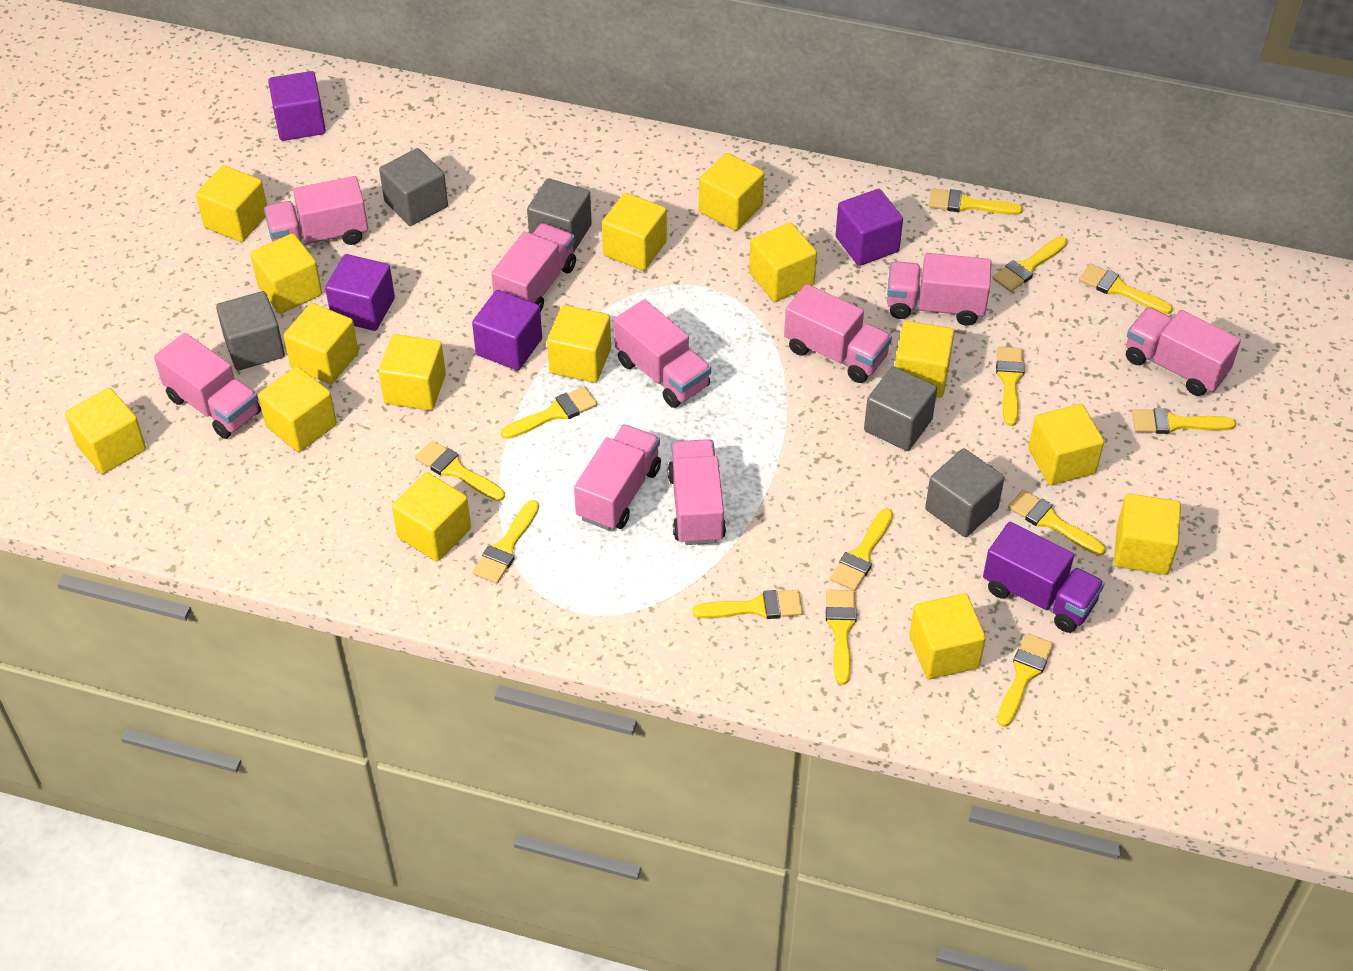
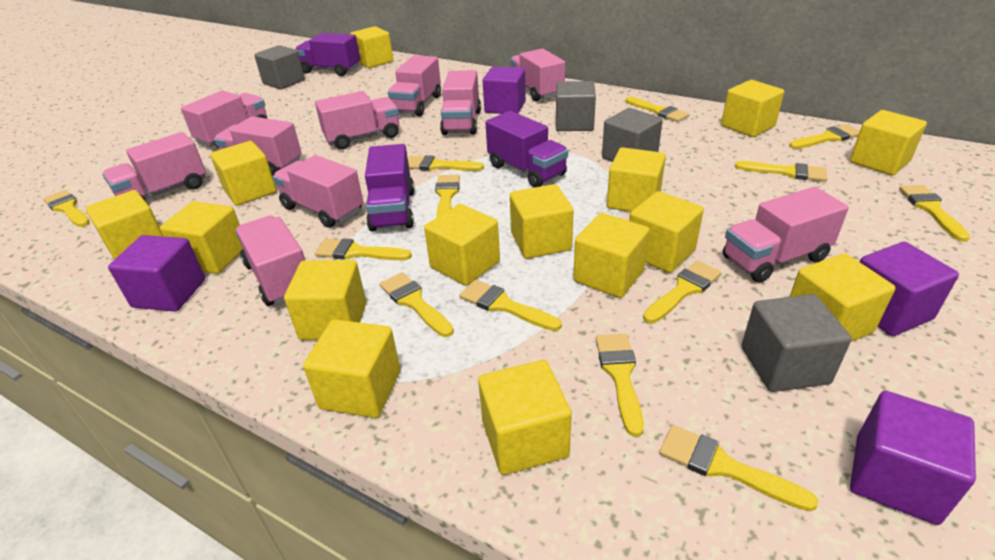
grey cube: 5 -> 4
pink truck: 9 -> 10
purple truck: 1 -> 3

